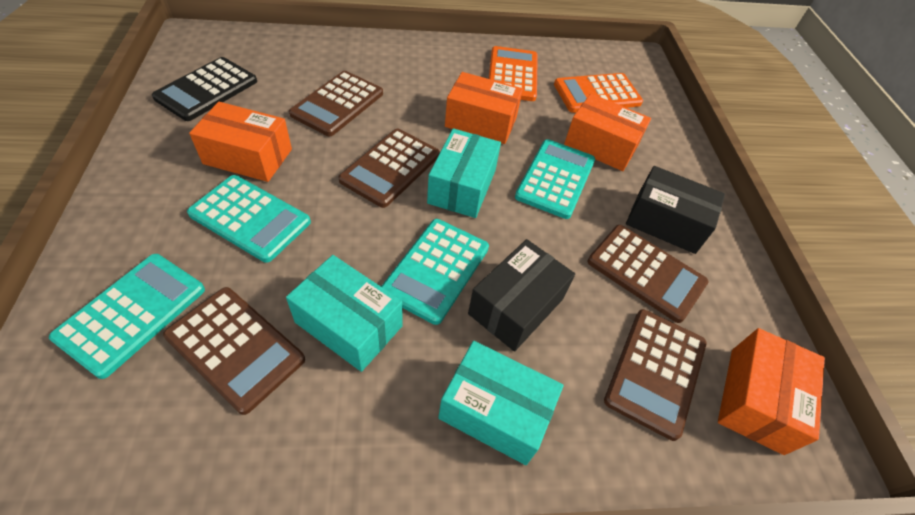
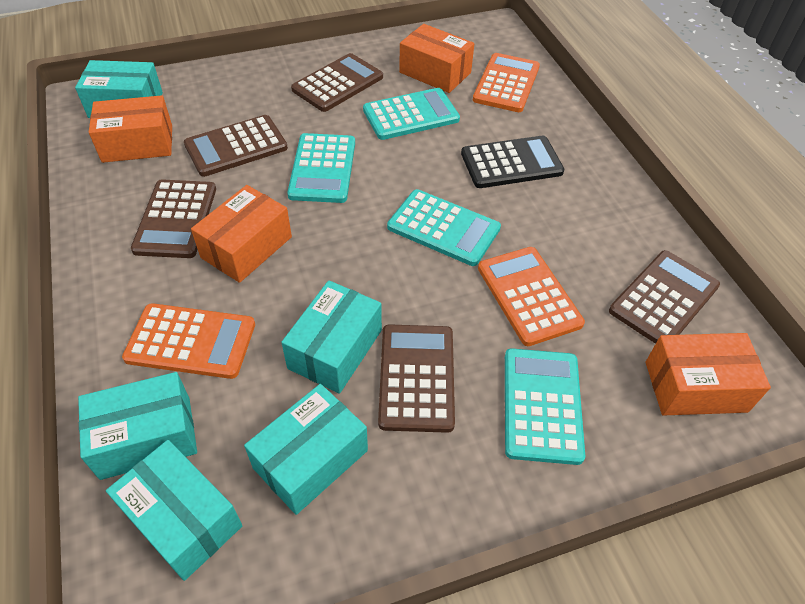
black box: 2 -> 0
orange calculator: 2 -> 3
turquoise box: 3 -> 5

